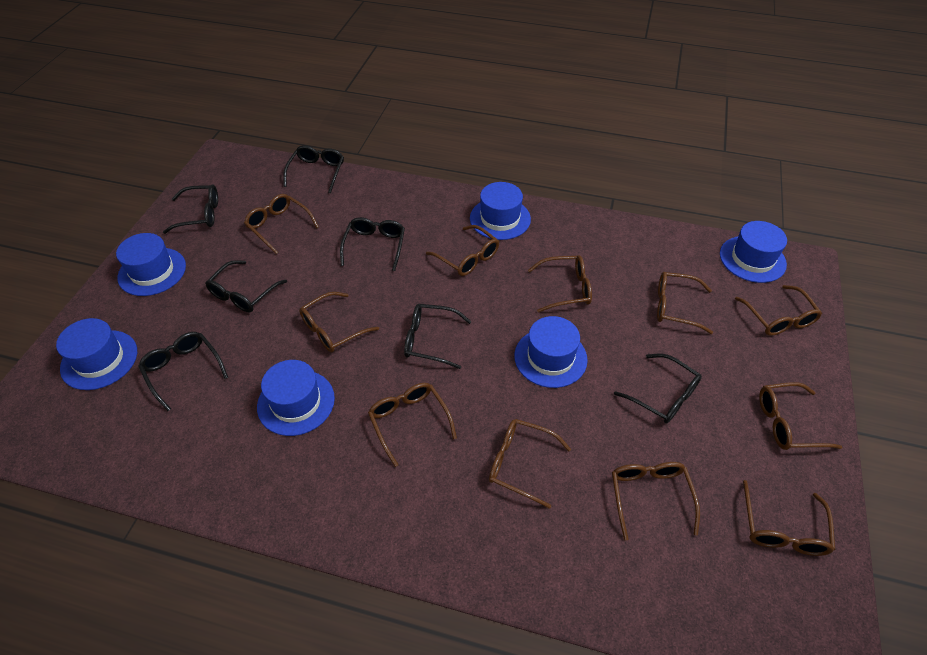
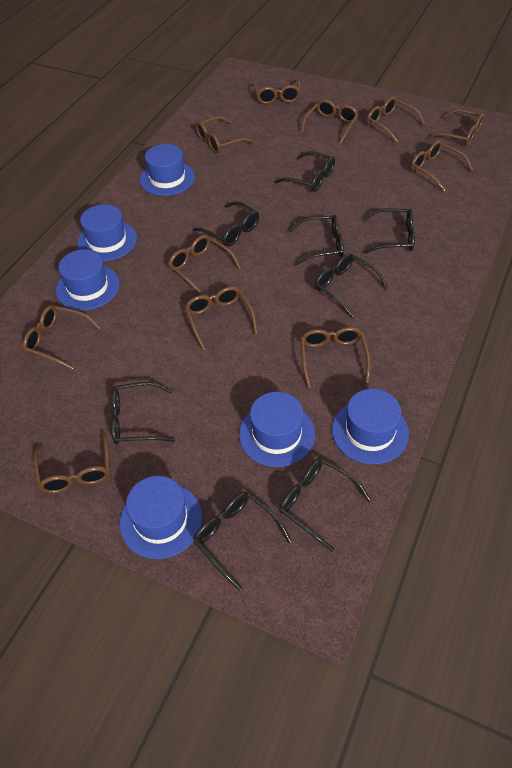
black glasses: 7 -> 8

